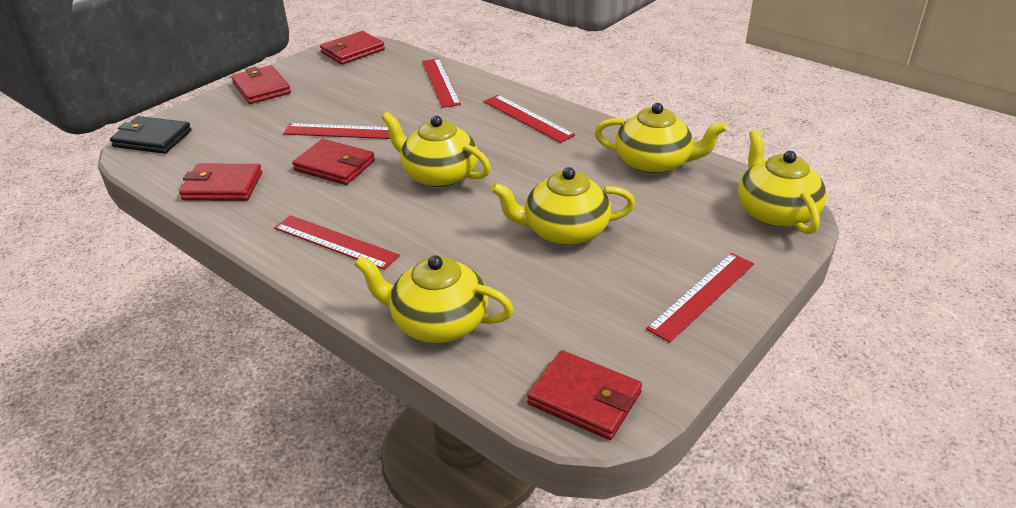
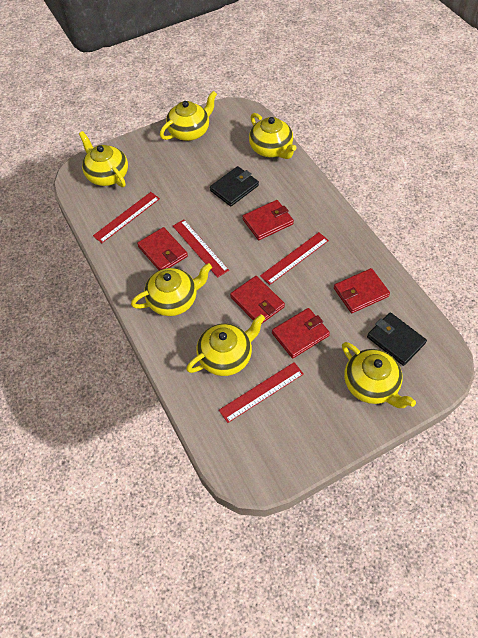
black wallet: 1 -> 2
red ruler: 5 -> 4
yellow teapot: 5 -> 6

